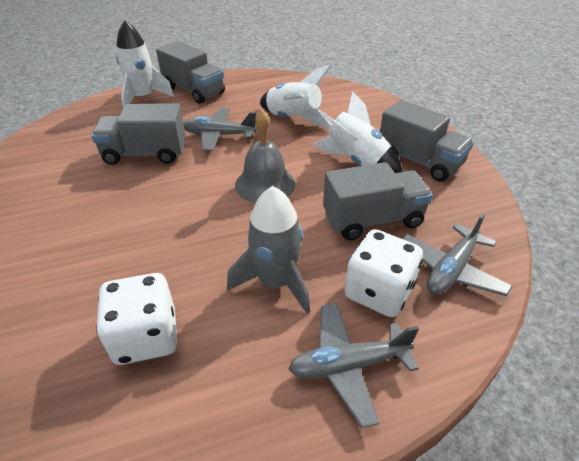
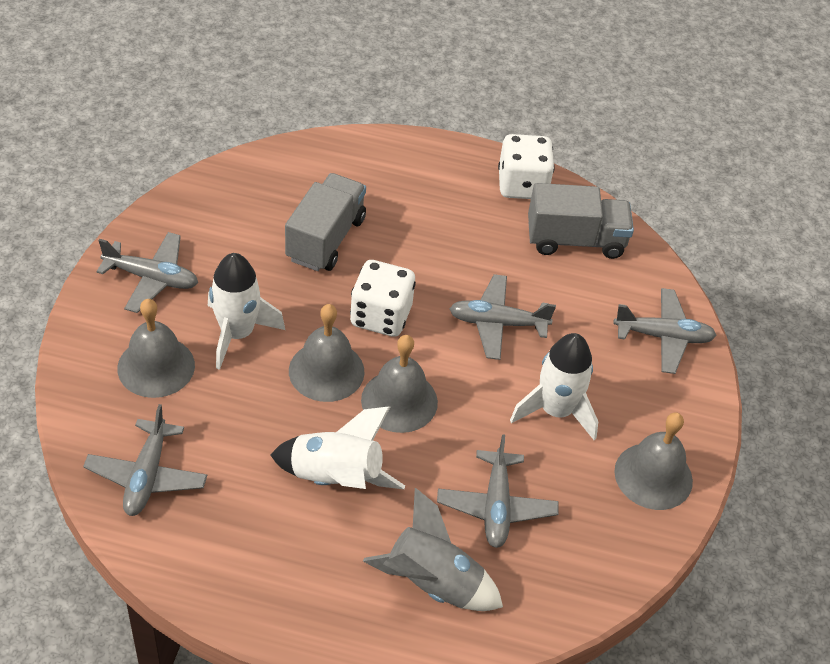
grey bell: 1 -> 4
grey plane: 3 -> 5
grey truck: 4 -> 2

